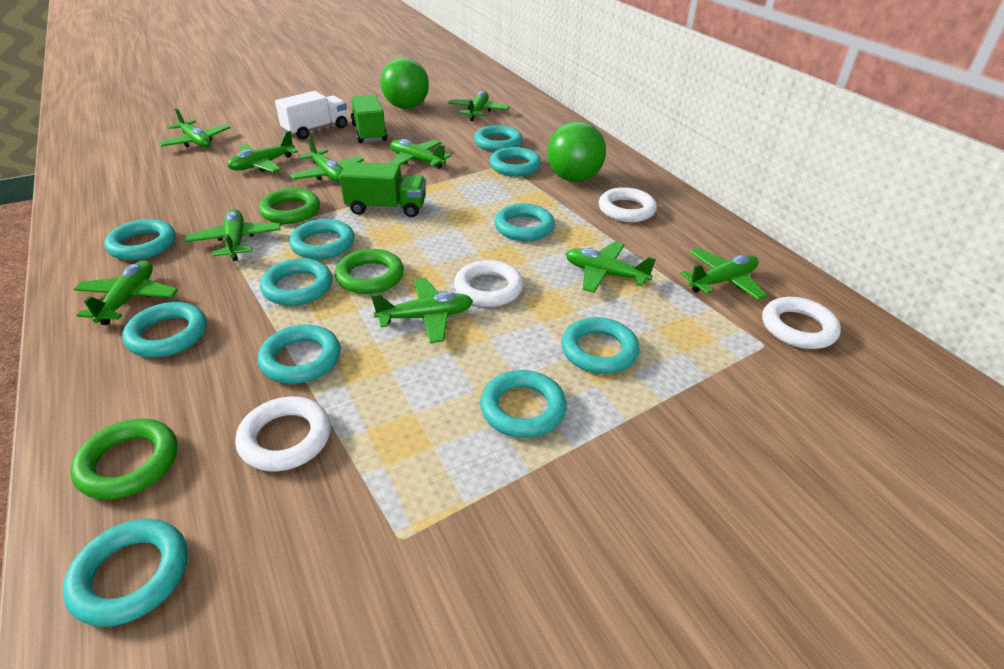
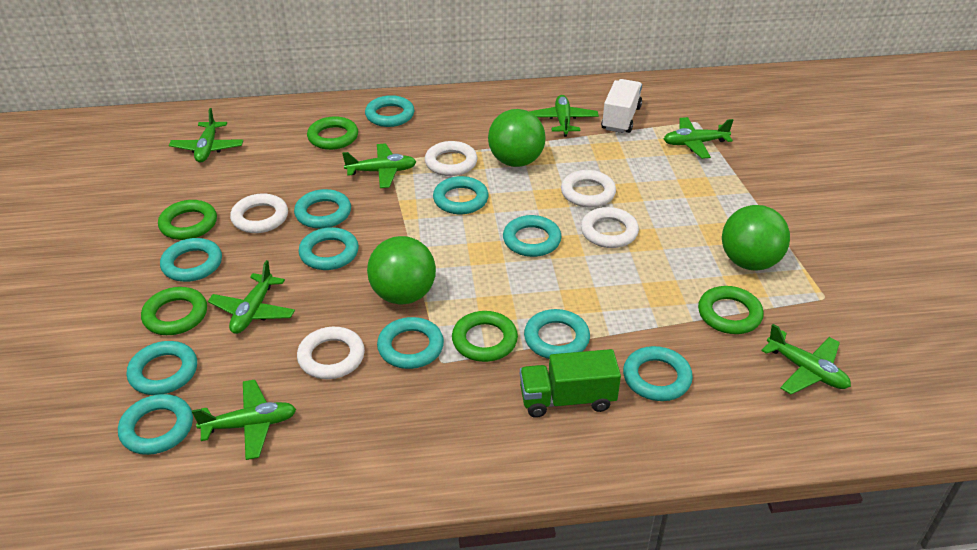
green ball: 2 -> 3
green plane: 10 -> 7
green ring: 3 -> 5
green truck: 2 -> 1
white ring: 4 -> 5

